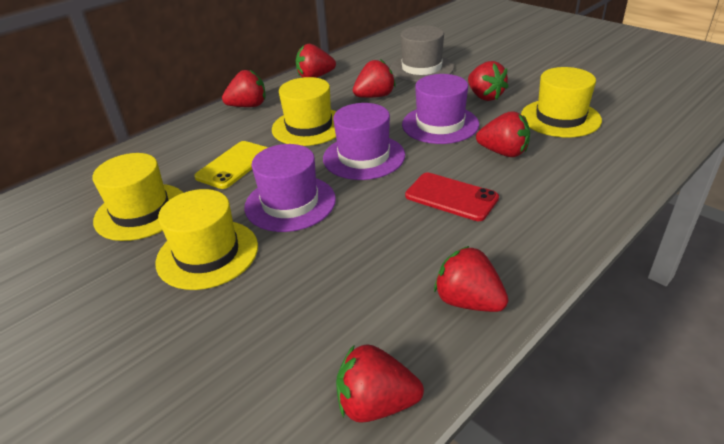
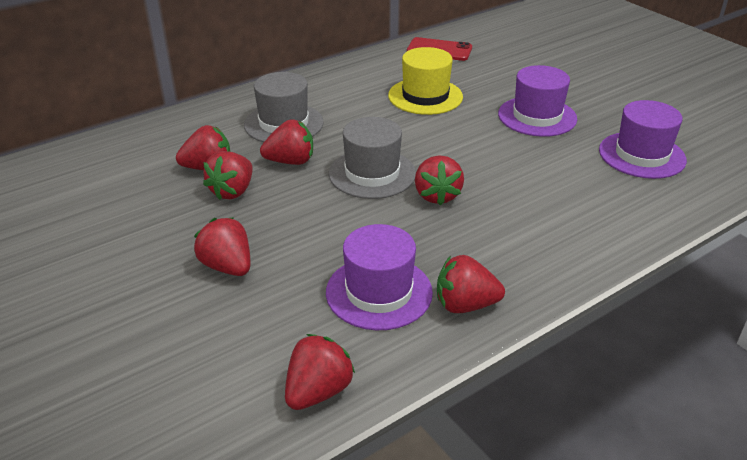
grey hat: 1 -> 2
yellow hat: 4 -> 1
yellow phone: 1 -> 0

